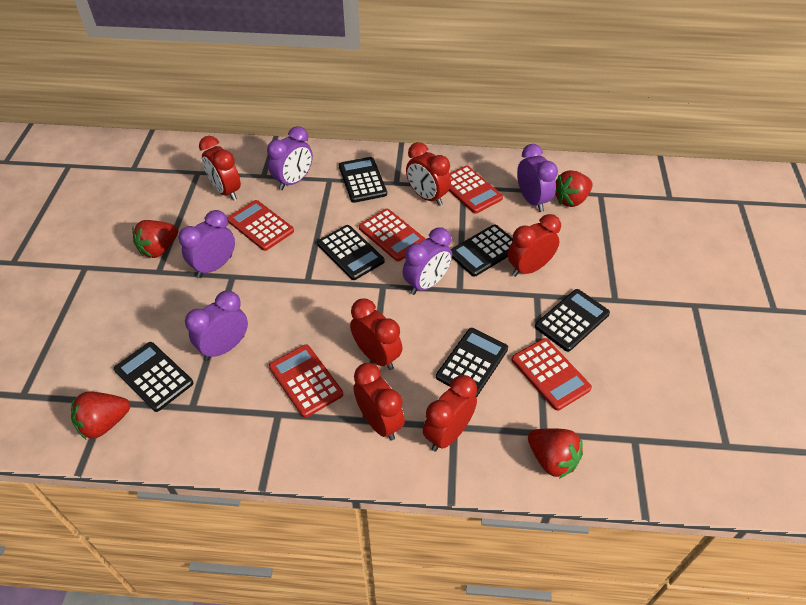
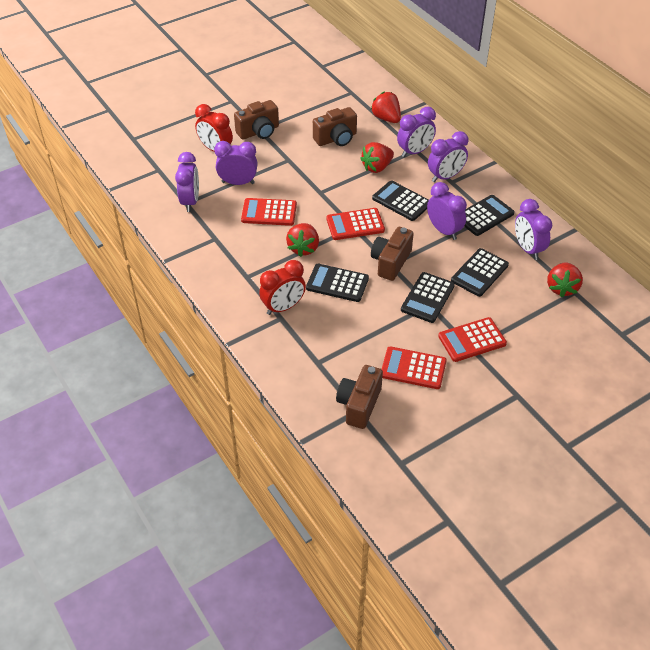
black calculator: 6 -> 5
brown camera: 0 -> 4
purple clock: 5 -> 6
red calculator: 5 -> 4
red clock: 6 -> 2

